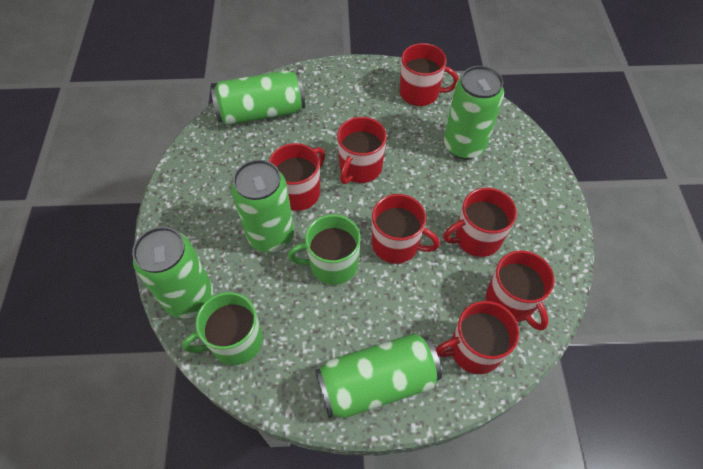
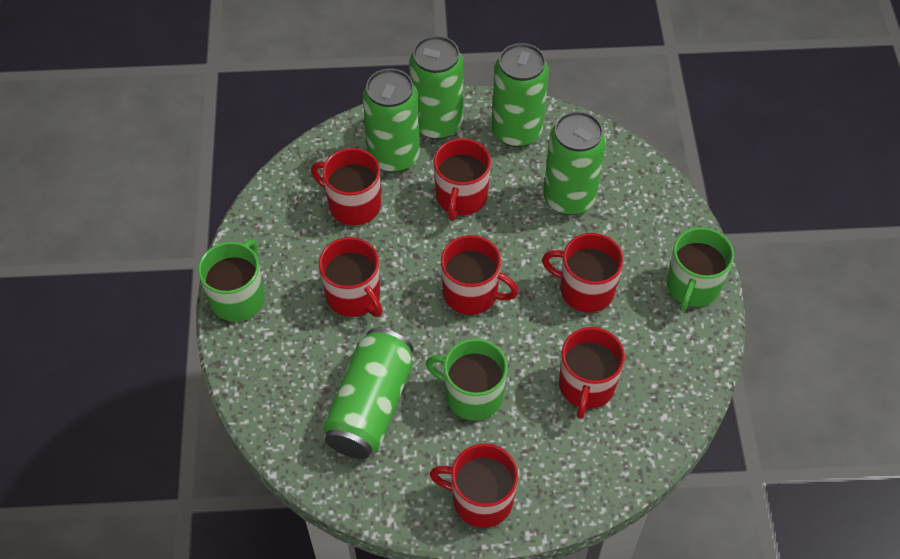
green mug: 2 -> 3

